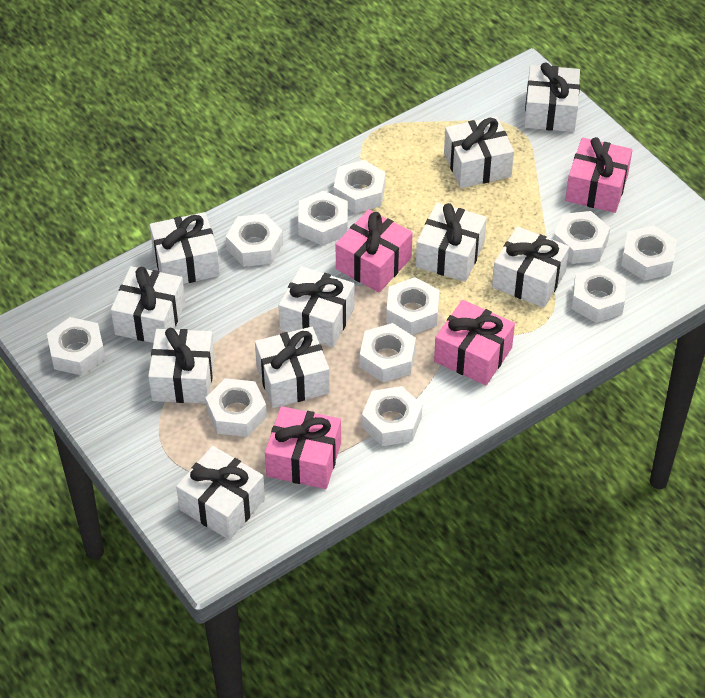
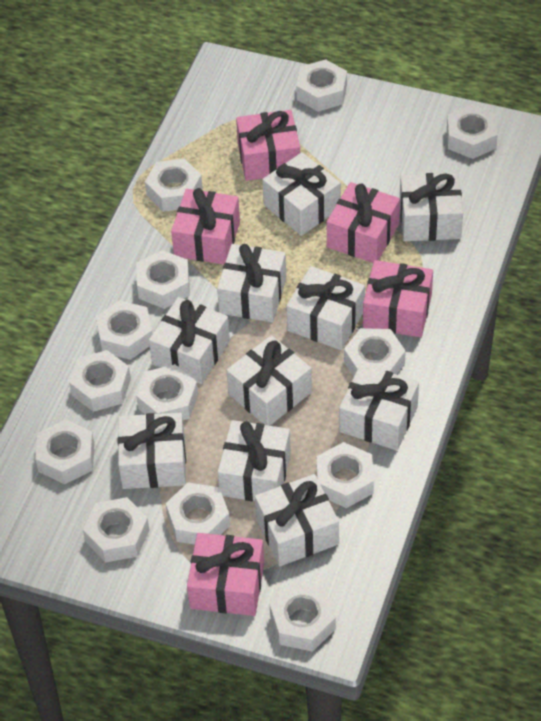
pink gift: 4 -> 5
white nut: 11 -> 13

